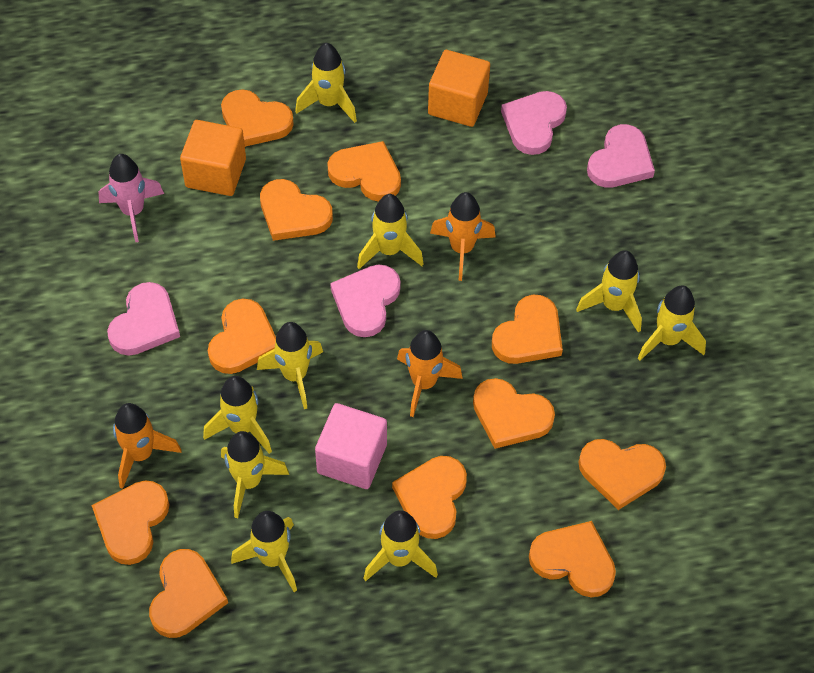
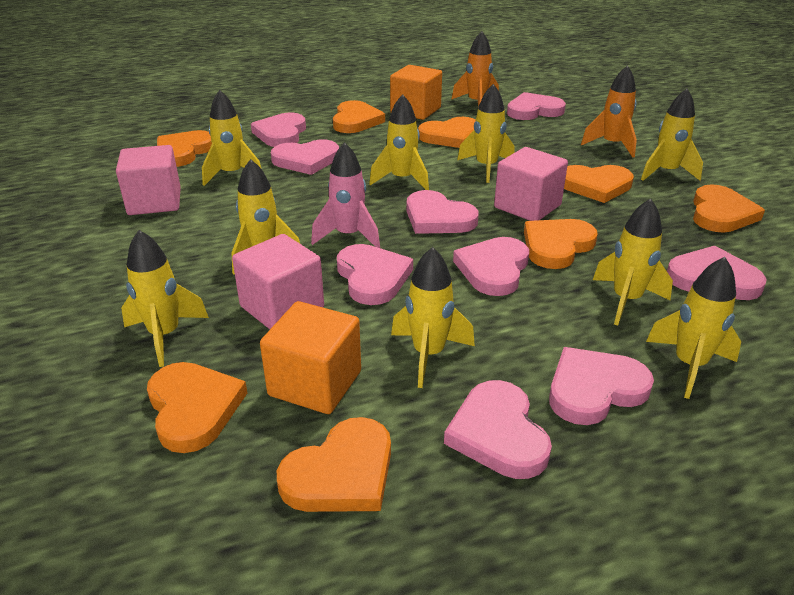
orange heart: 11 -> 8
orange rocket: 3 -> 2
pink cube: 1 -> 3
pink heart: 4 -> 9

